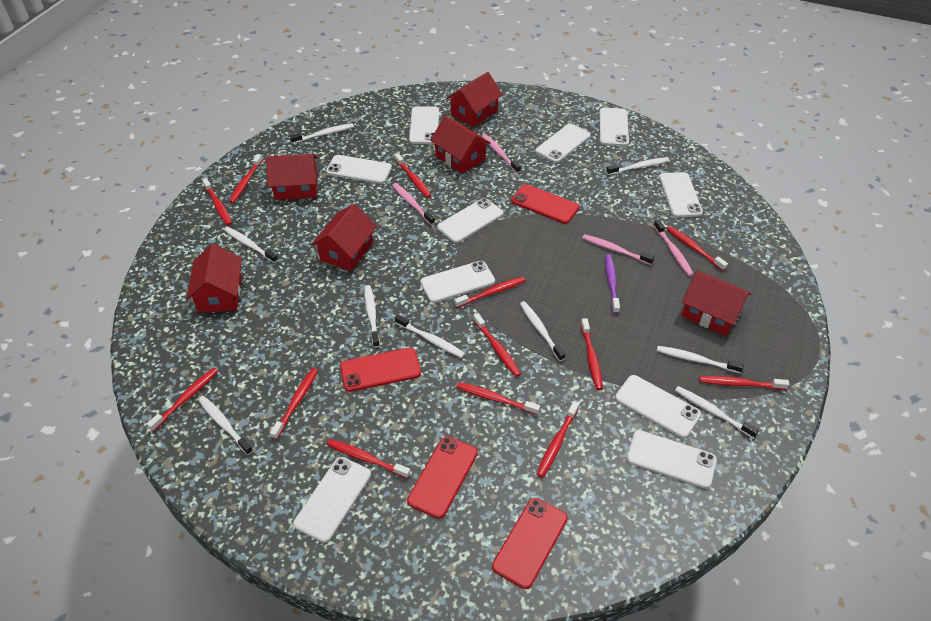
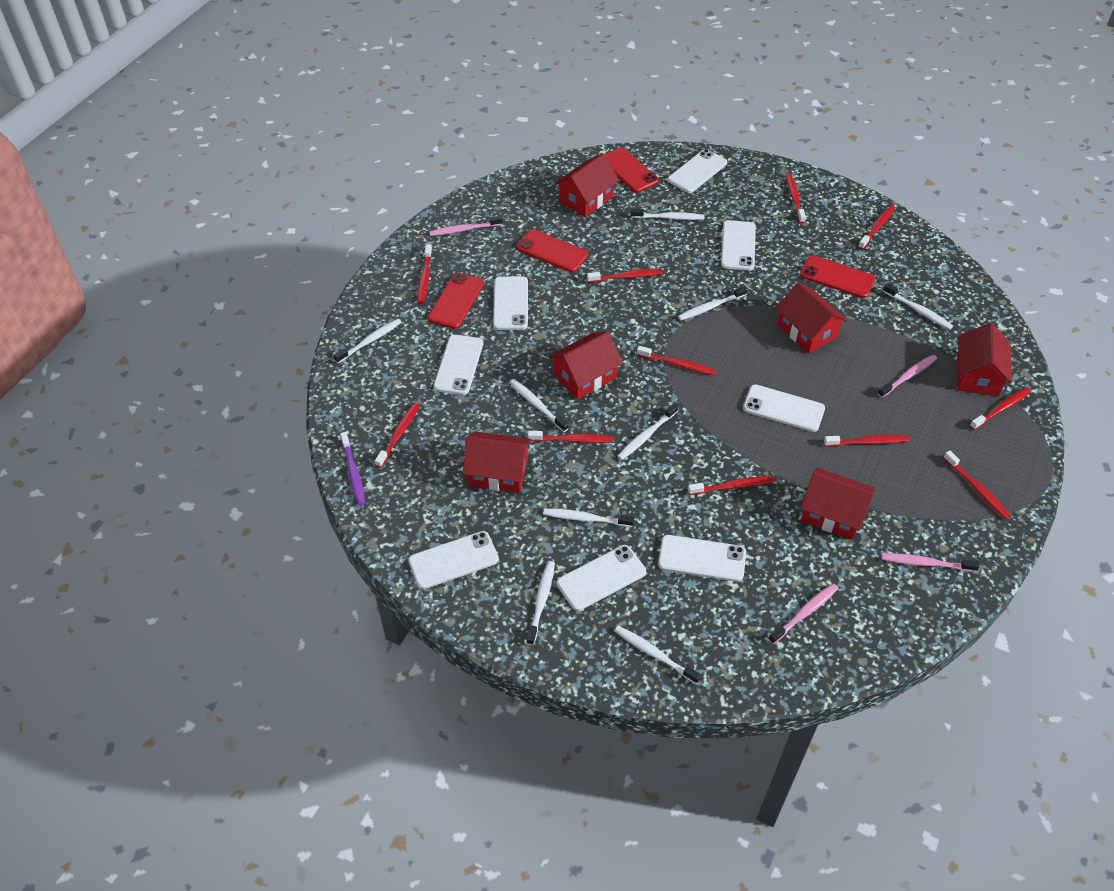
red toothbrush: 13 -> 11
white phone: 10 -> 8

